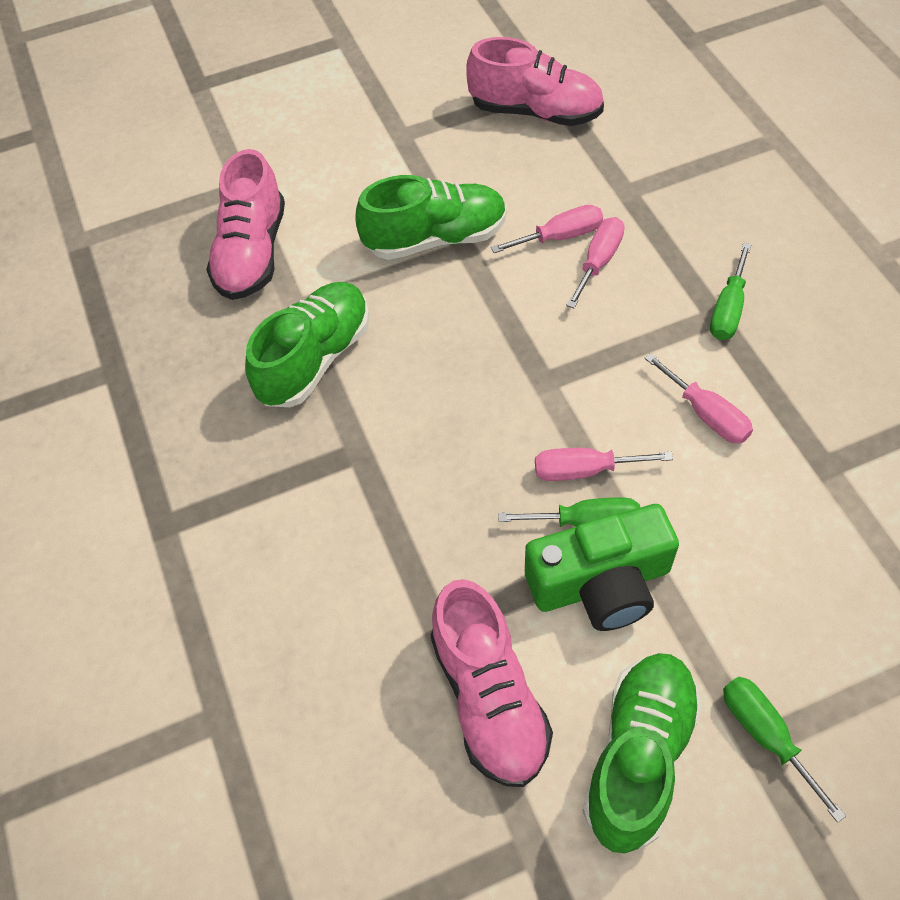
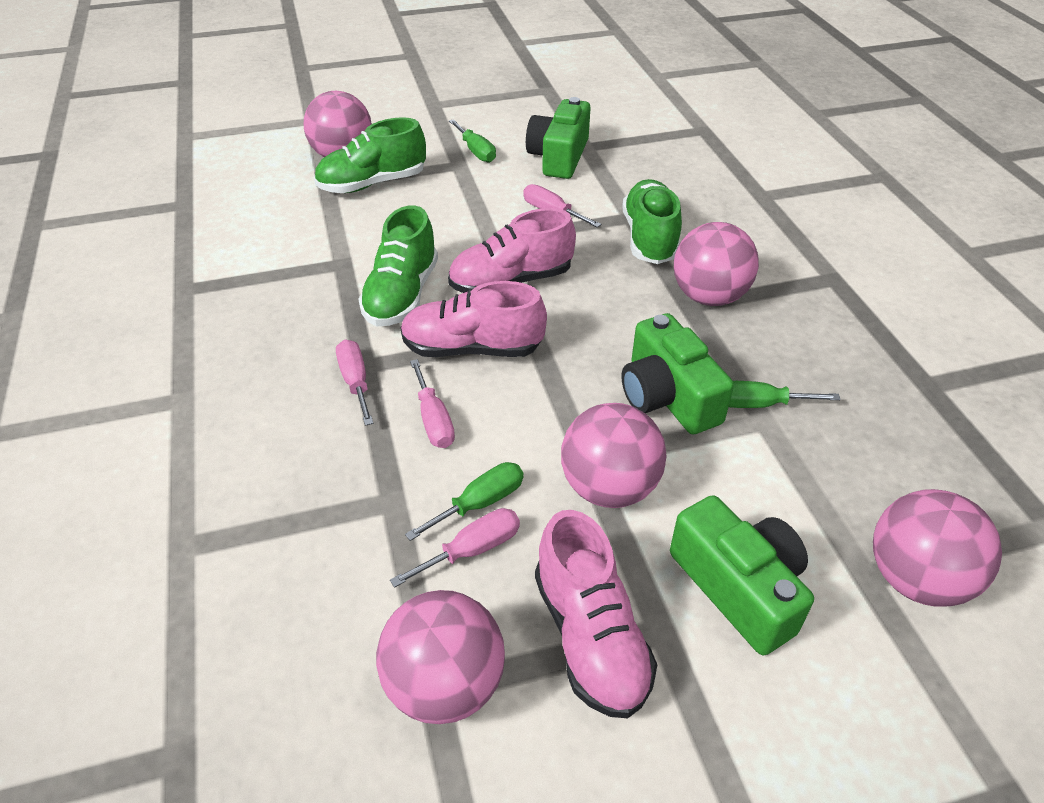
green camera: 1 -> 3
pink ball: 0 -> 5

